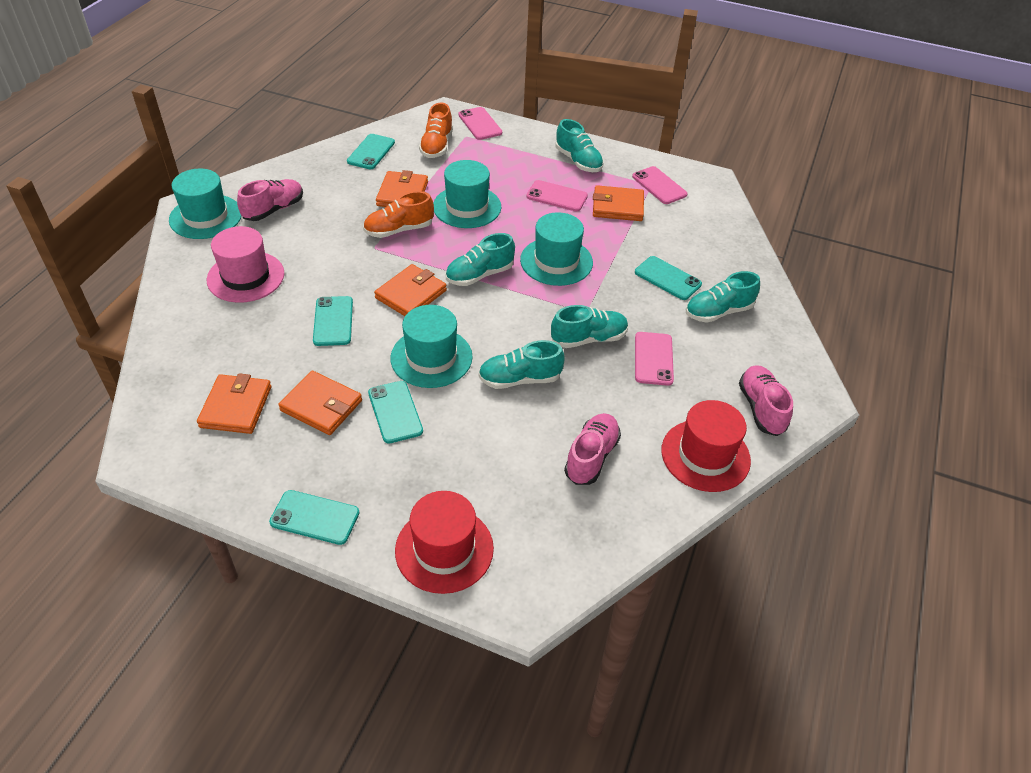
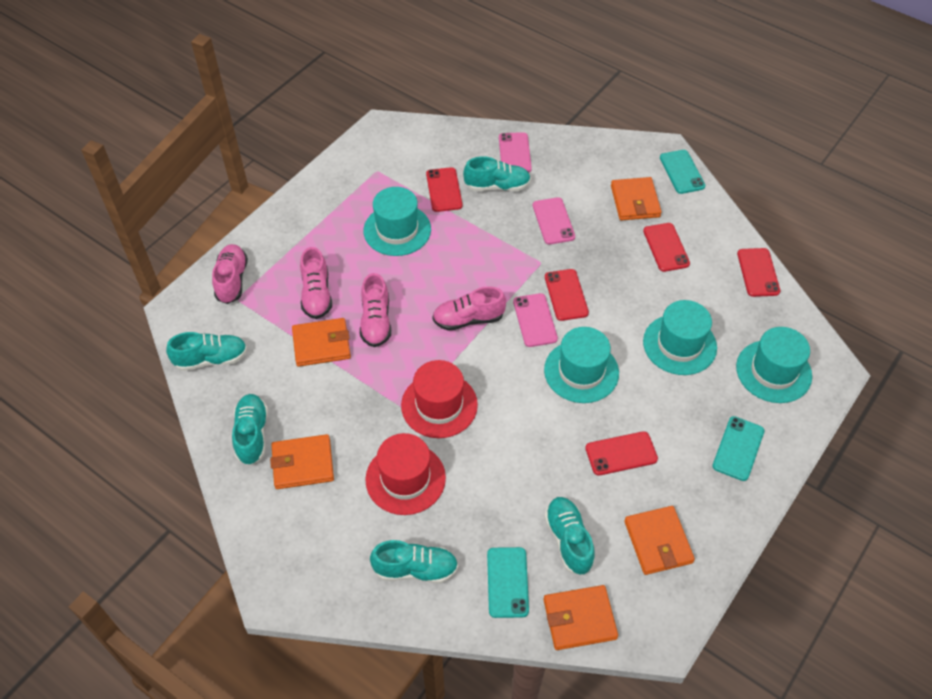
orange shoe: 2 -> 0
pink hat: 1 -> 0
pink phone: 4 -> 3
pink shoe: 3 -> 4
red phone: 0 -> 5
turquoise phone: 5 -> 3

